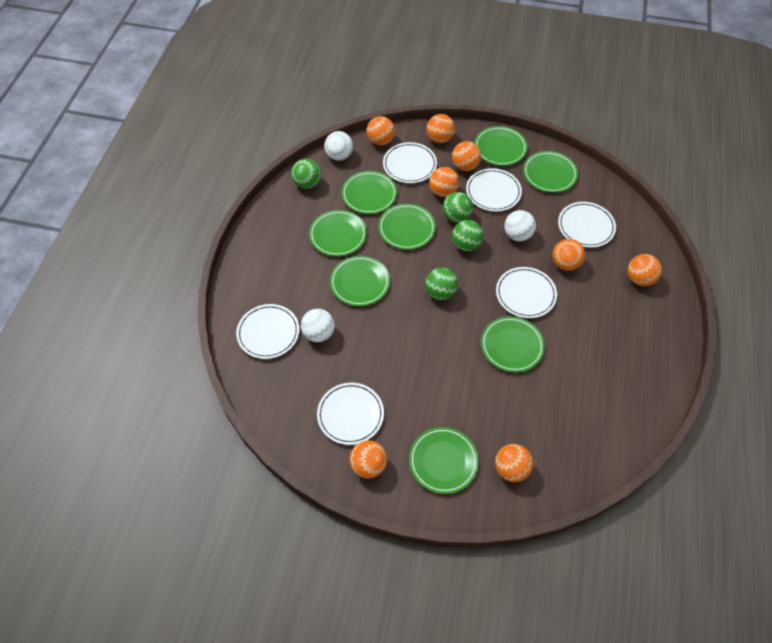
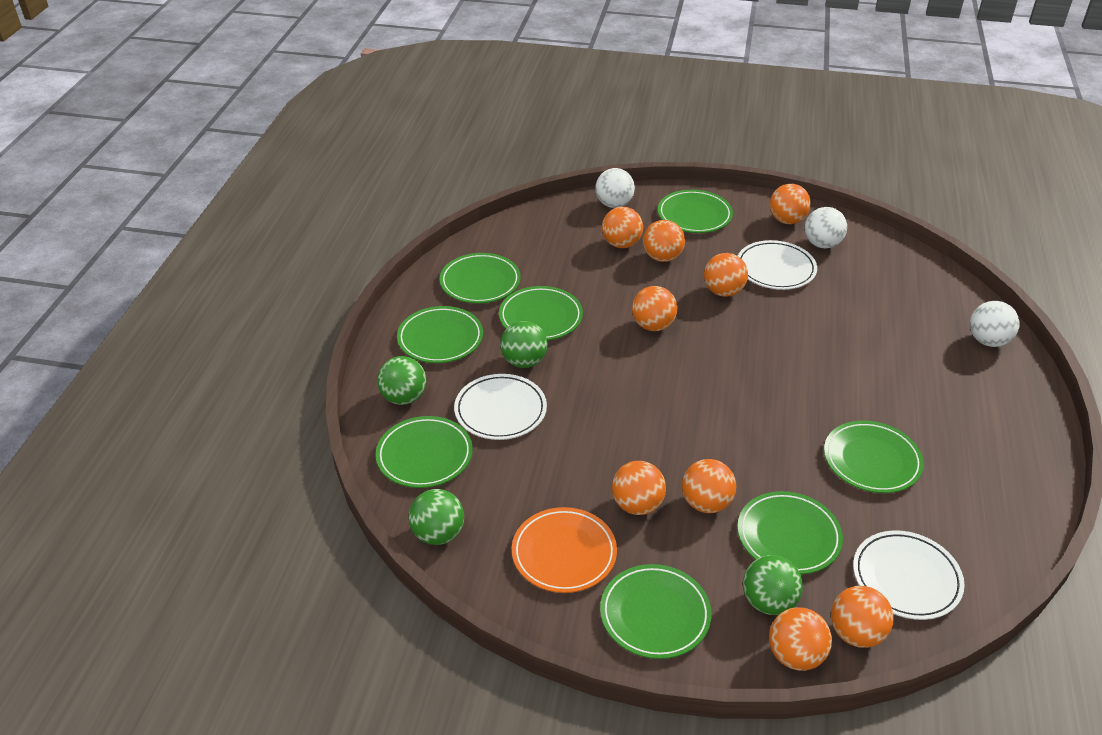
orange ball: 8 -> 9
orange plate: 0 -> 1
white plate: 6 -> 3

